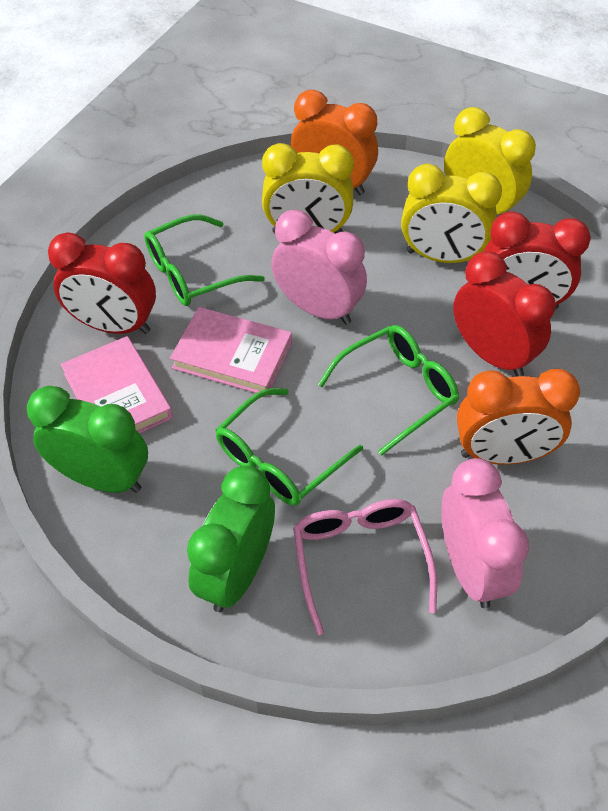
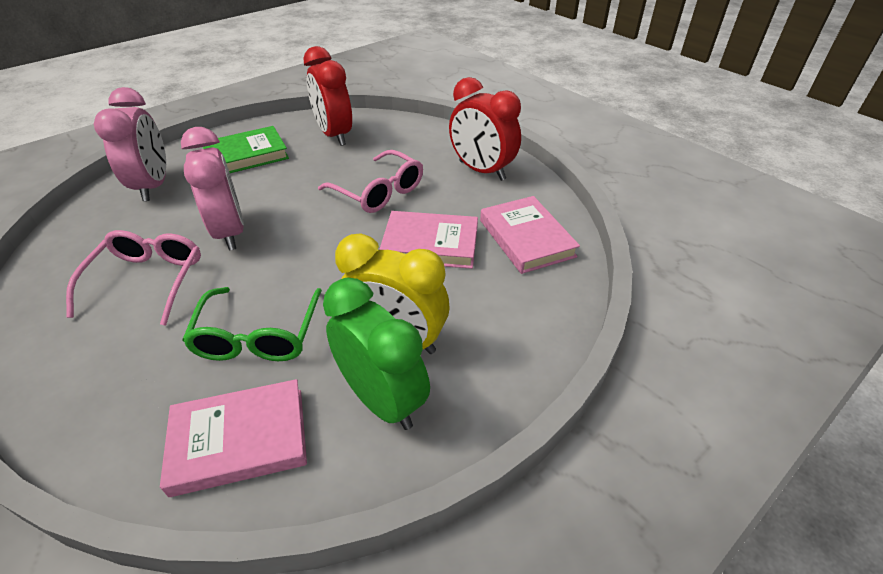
green book: 0 -> 1
green clock: 2 -> 1
green glasses: 3 -> 1
orange clock: 2 -> 0
pink book: 2 -> 3
pink glasses: 1 -> 2
red clock: 3 -> 2
yellow clock: 3 -> 1

